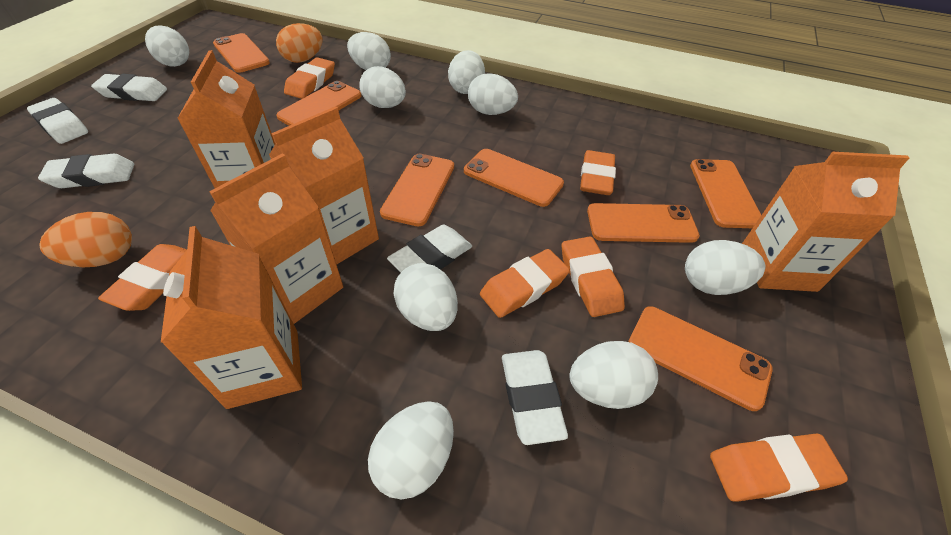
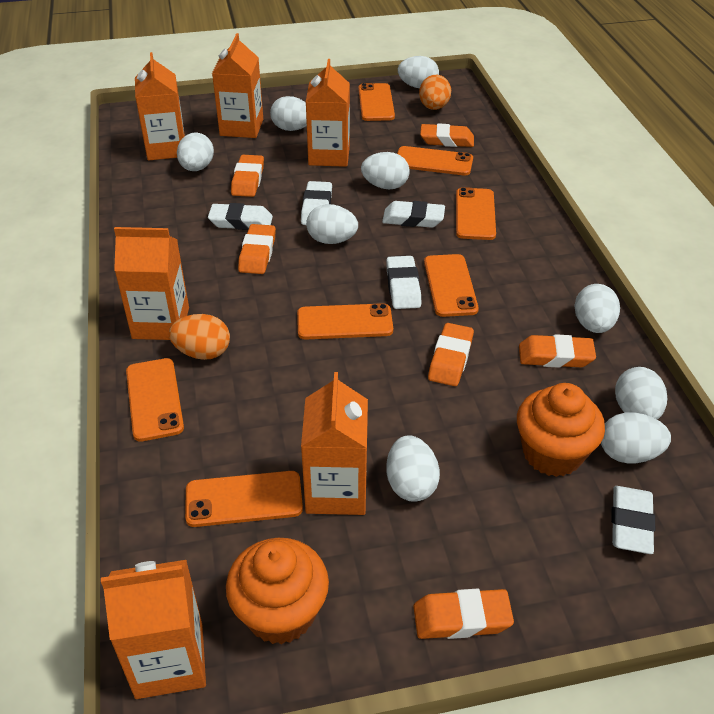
orange carton: 5 -> 6
orange cupcake: 0 -> 2

